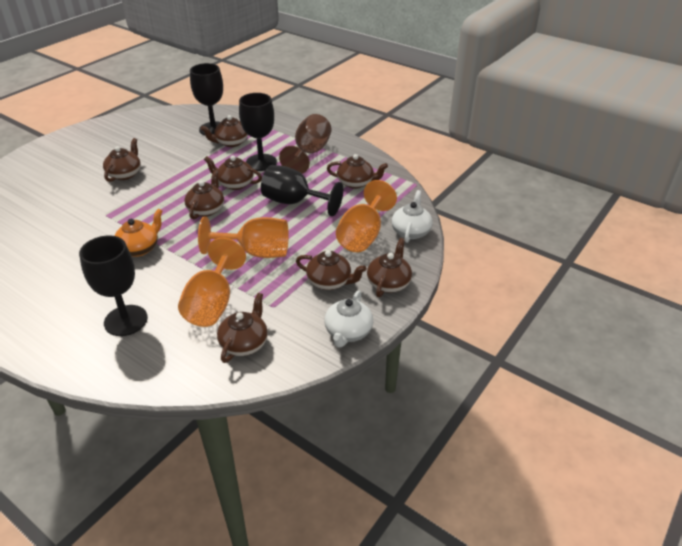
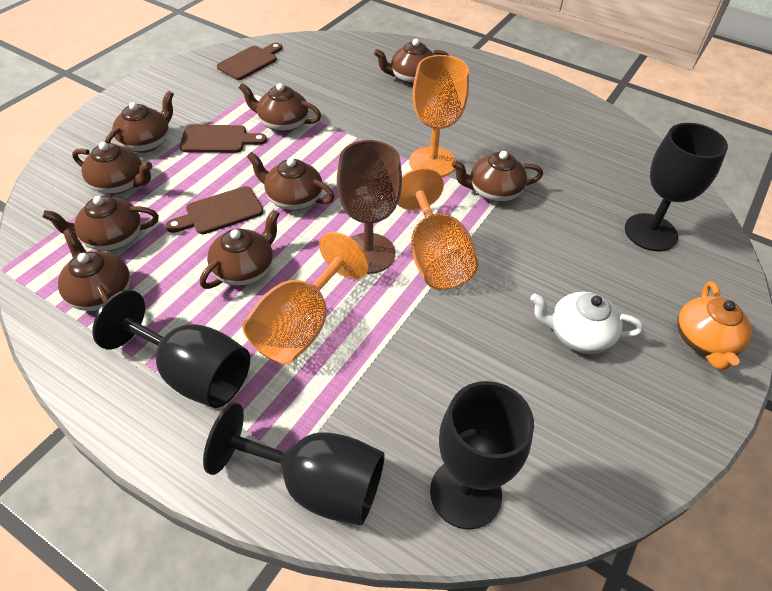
brown cutting board: 0 -> 3
brown teapot: 8 -> 9
white teapot: 2 -> 1

